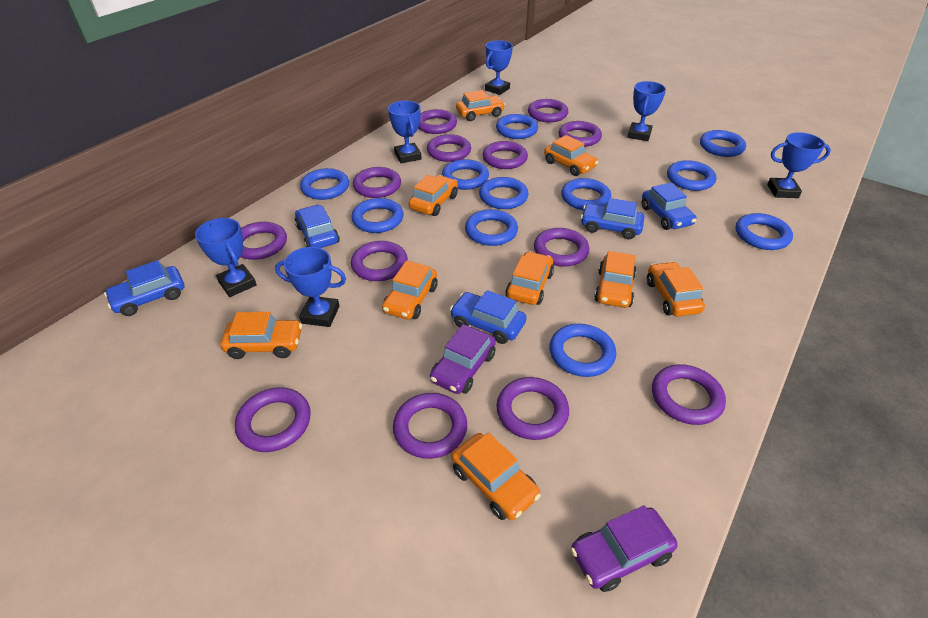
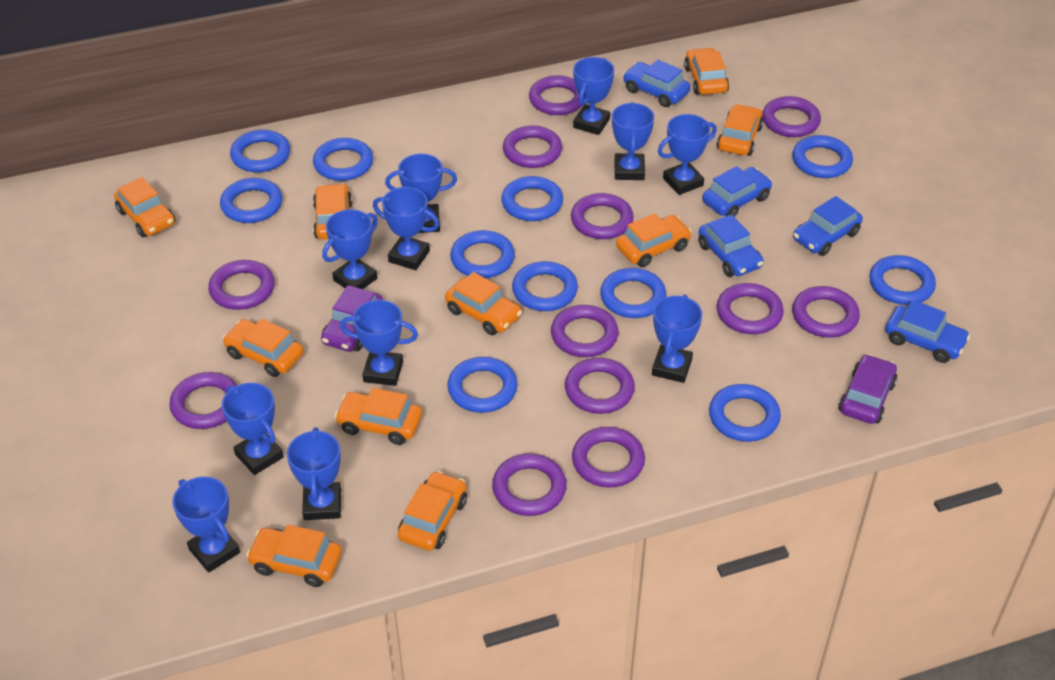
blue trophy: 6 -> 11
orange car: 9 -> 10
purple ring: 13 -> 12

